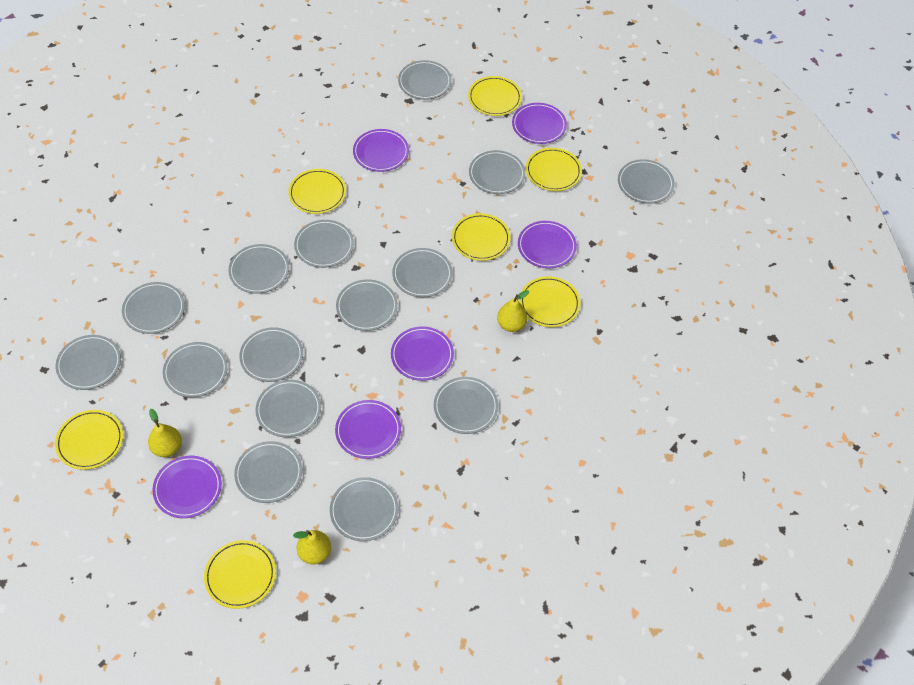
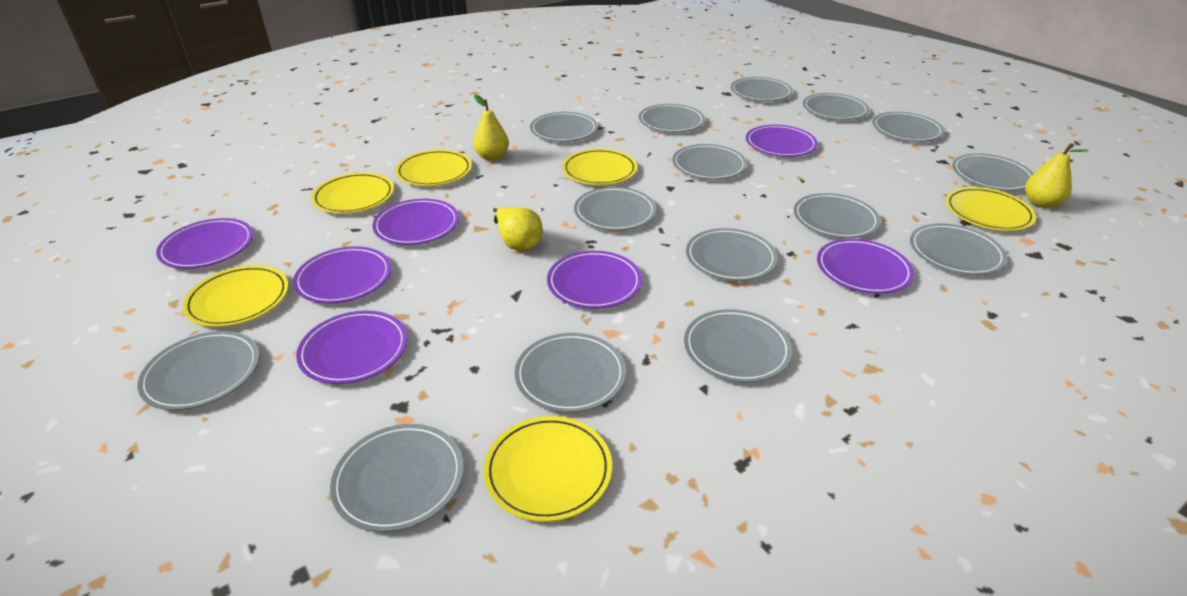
purple plate: 6 -> 7
yellow plate: 7 -> 6

